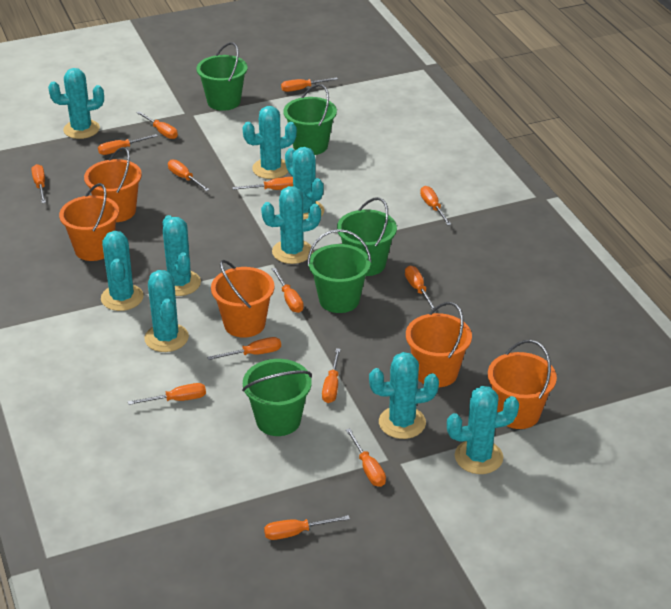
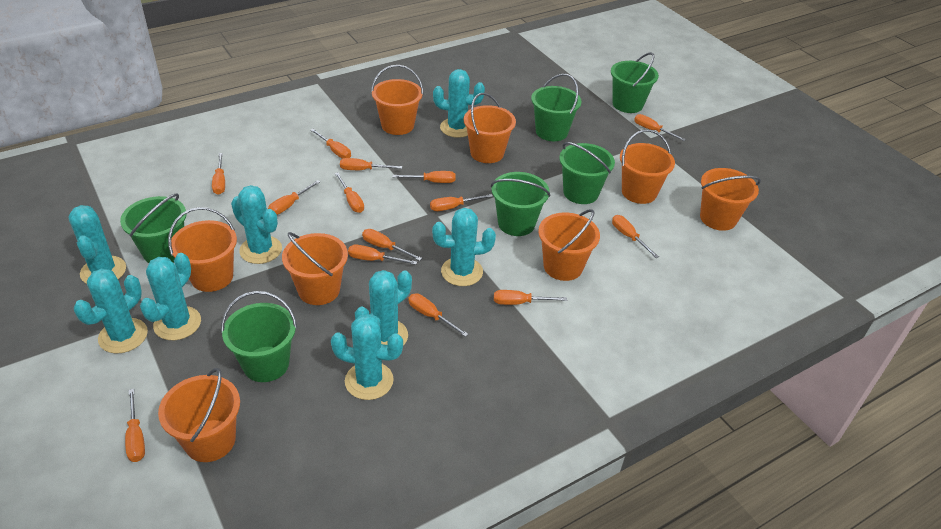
green bucket: 5 -> 6
orange bucket: 5 -> 8
turquoise cactus: 9 -> 8

